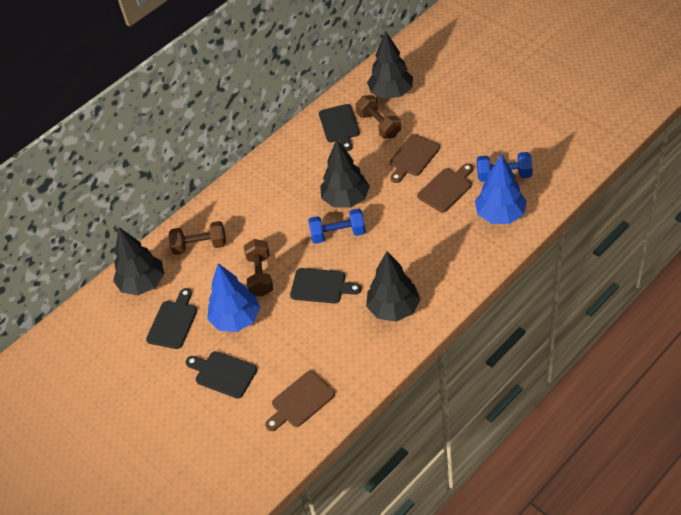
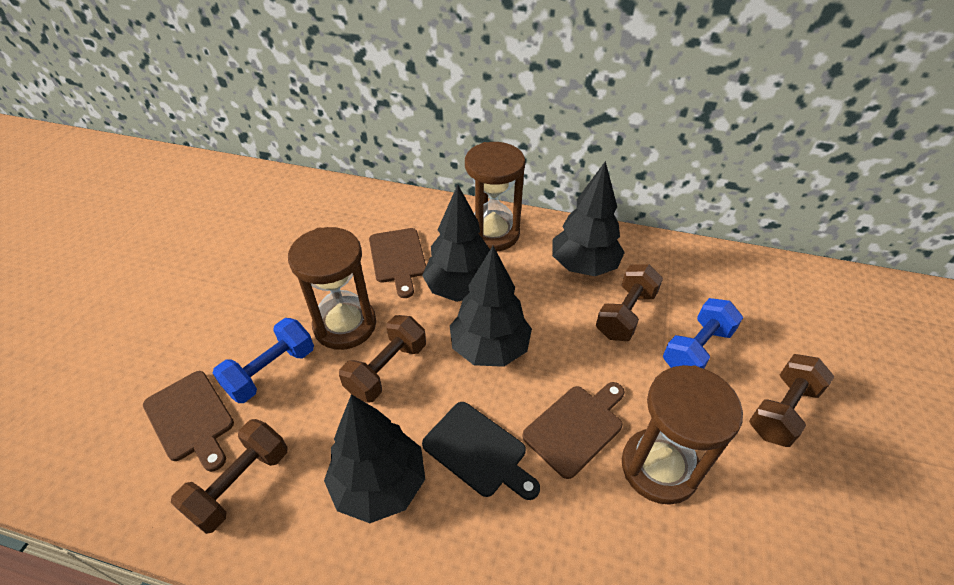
black cutting board: 4 -> 1
blue tree: 2 -> 0
brown dumbbell: 3 -> 4
brown hourglass: 0 -> 3

